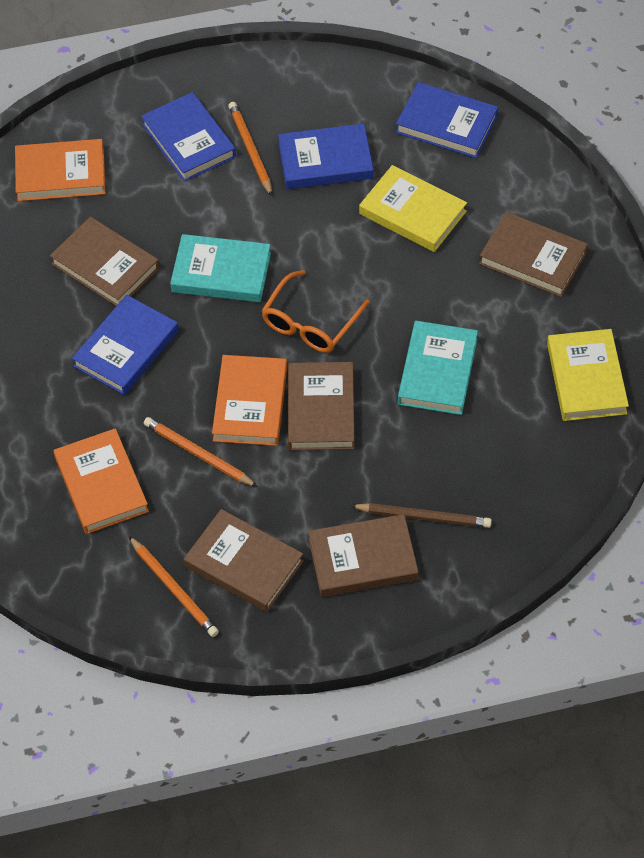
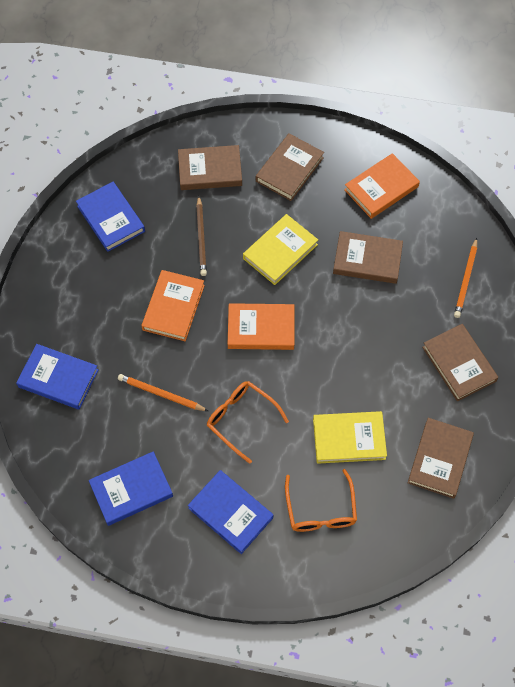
orange glasses: 1 -> 2
orange pencil: 3 -> 2
turquoise book: 2 -> 0

